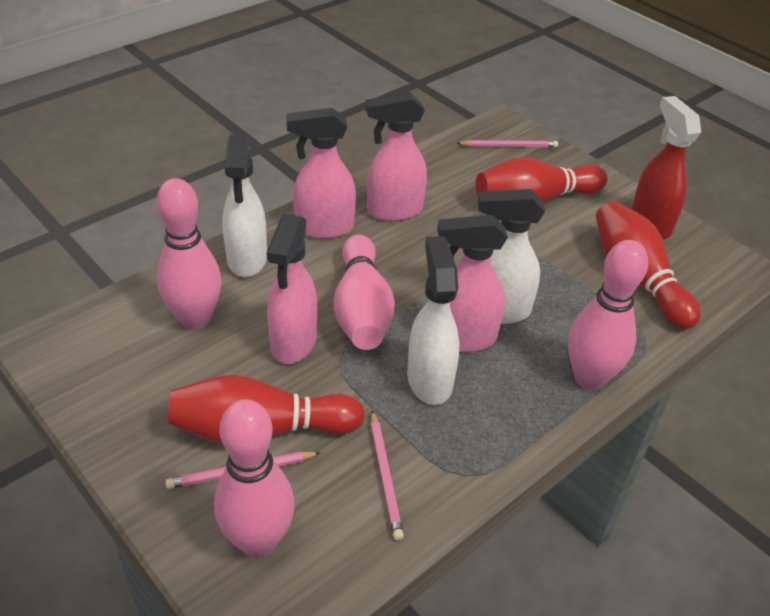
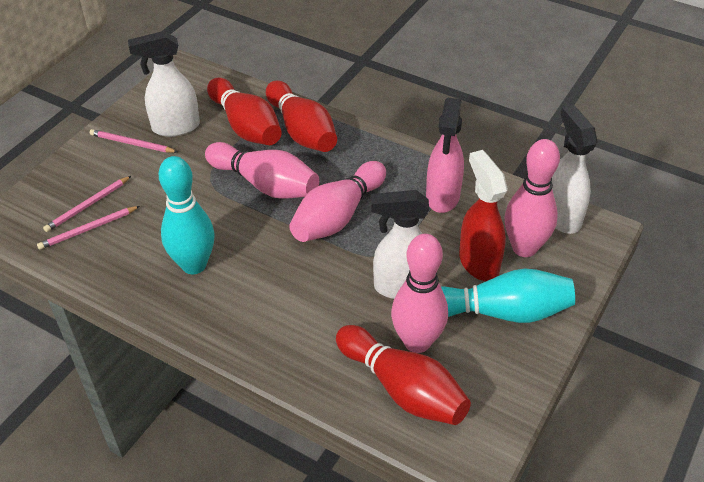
pink spray bottle: 4 -> 1
turquoise bowling pin: 0 -> 2

